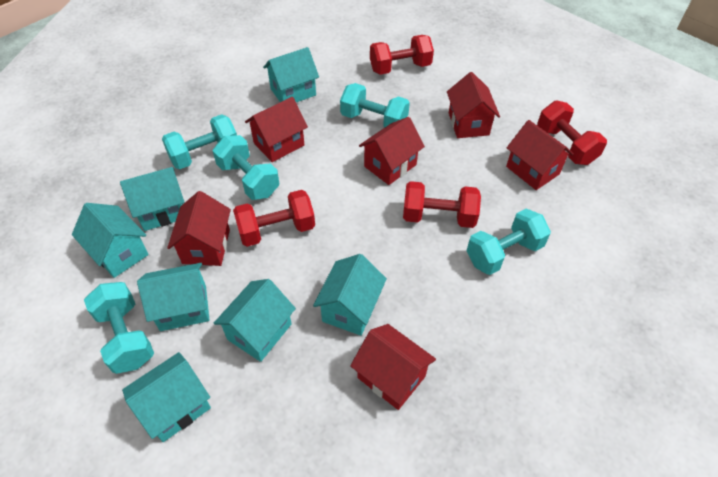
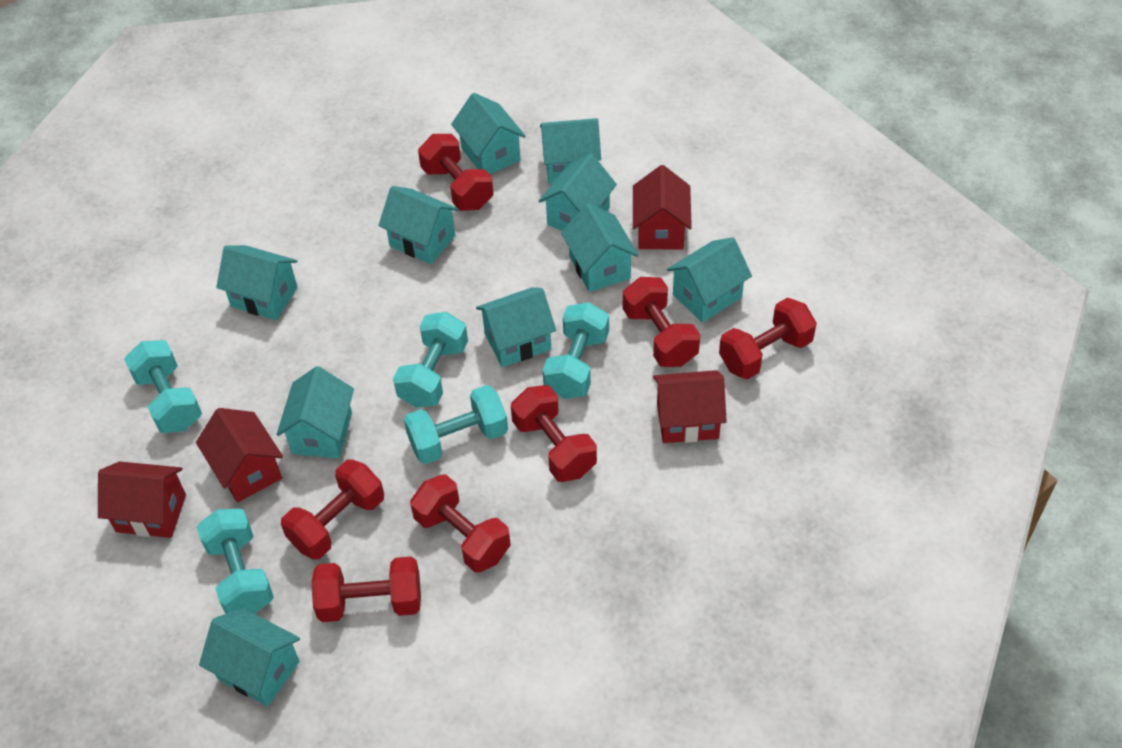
red dumbbell: 4 -> 7
red house: 6 -> 4
turquoise house: 7 -> 10

